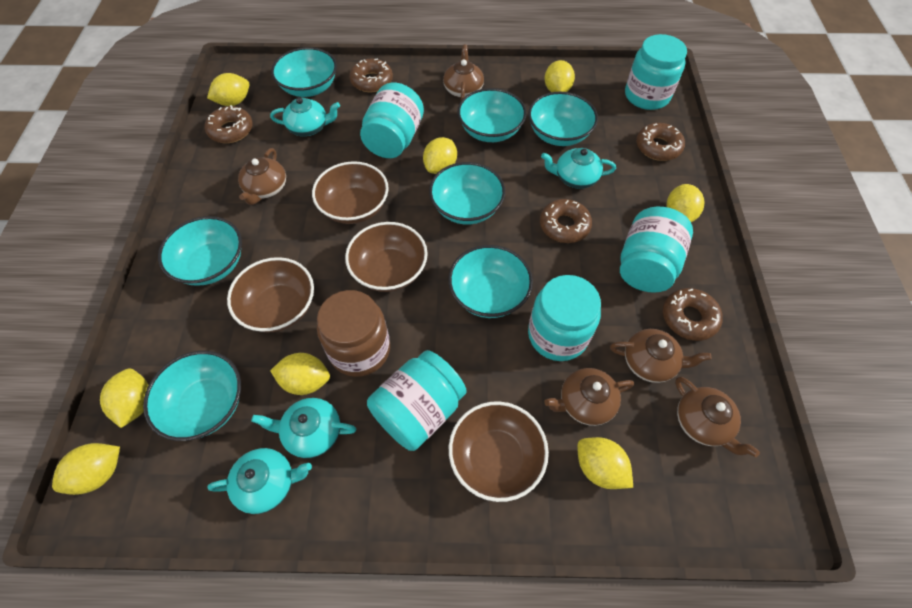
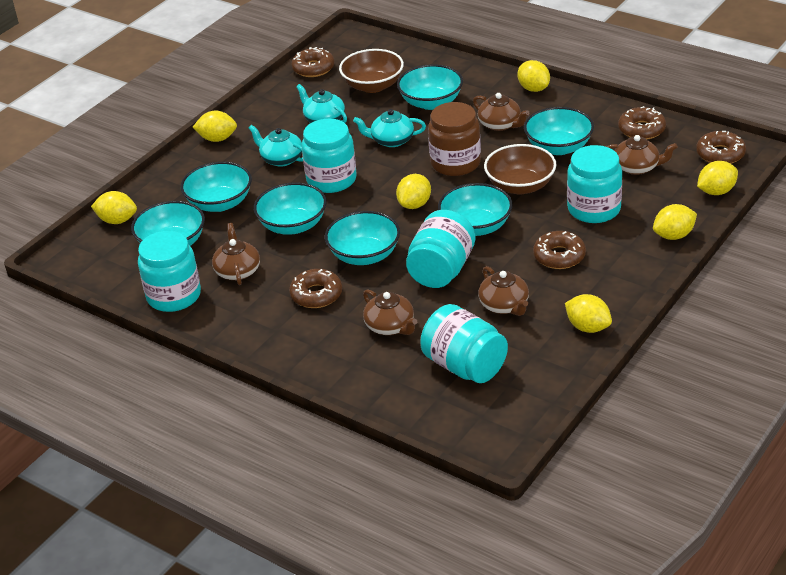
brown bowl: 4 -> 2
turquoise teapot: 4 -> 3
yellow lemon: 8 -> 7

